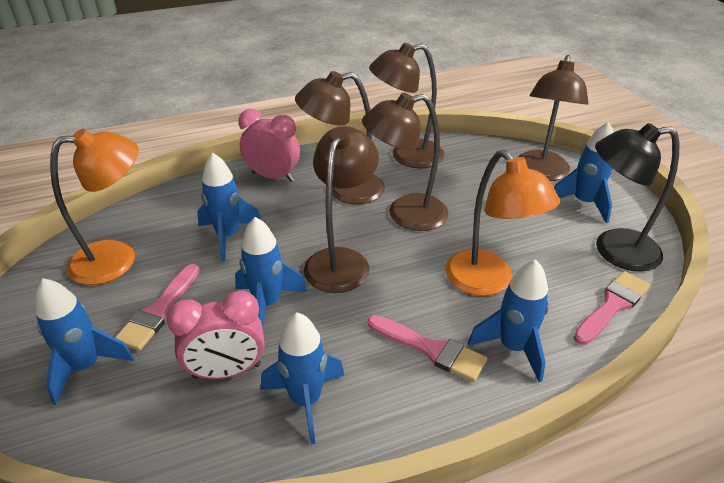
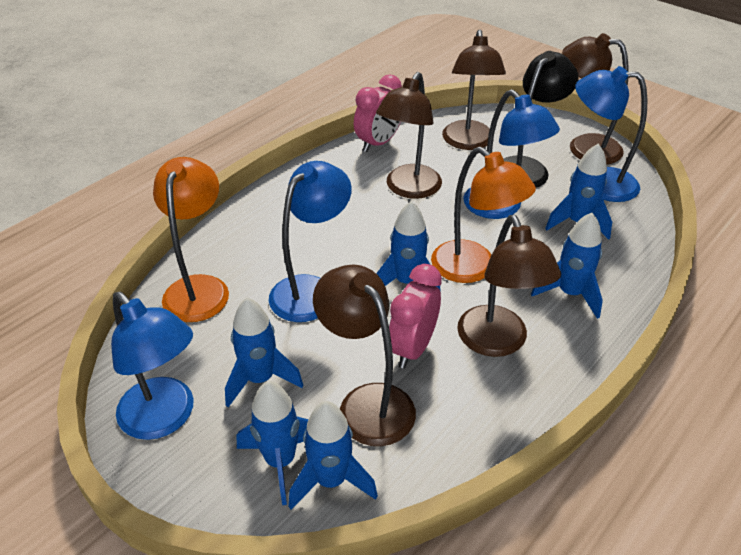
blue lamp: 0 -> 4
pink brush: 3 -> 0

